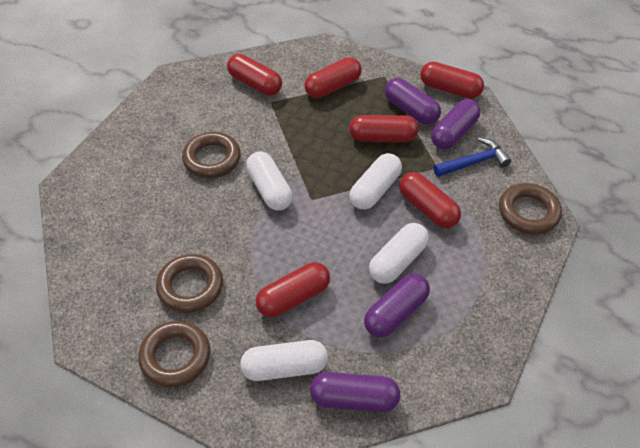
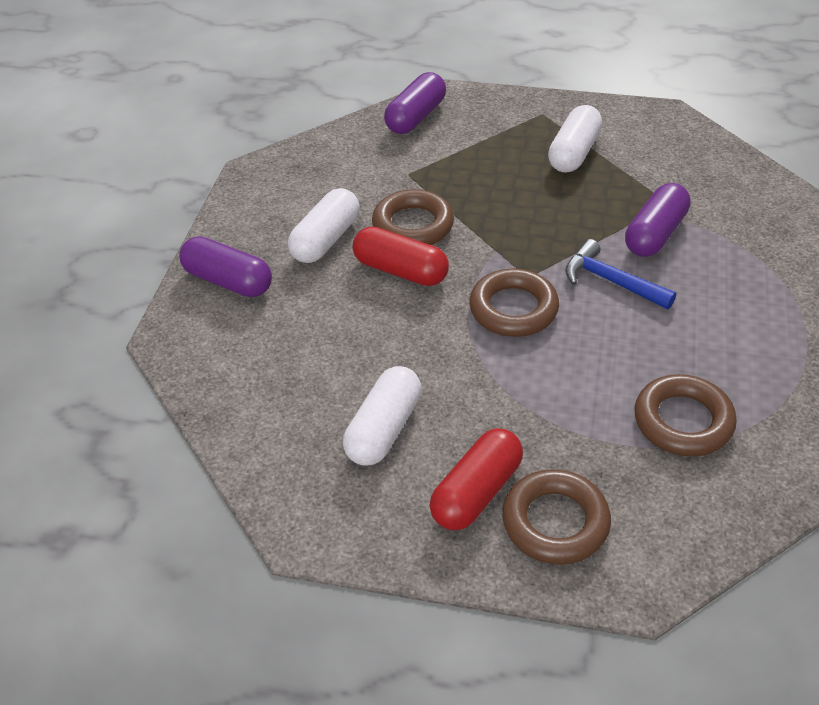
purple capsule: 4 -> 3
red capsule: 6 -> 2
white capsule: 4 -> 3

